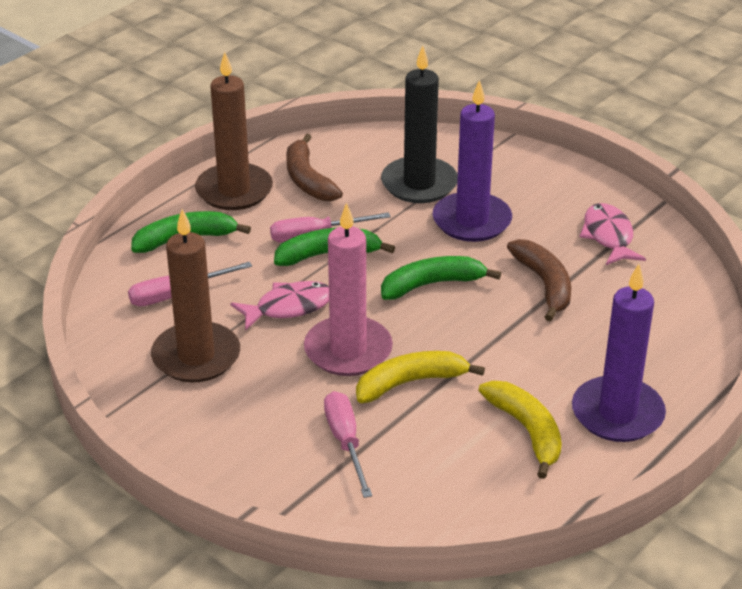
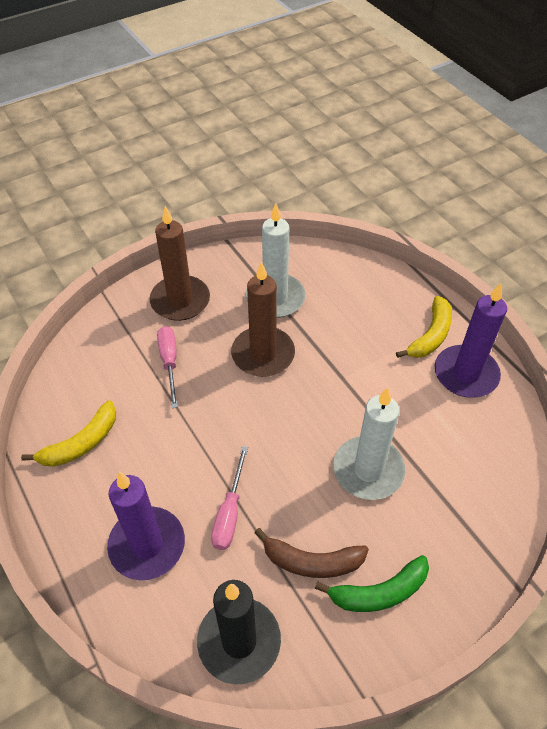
brown banana: 2 -> 1
green banana: 3 -> 1
pink candle: 1 -> 0
pink fish: 2 -> 0
pink screwdriver: 3 -> 2
white candle: 0 -> 2

